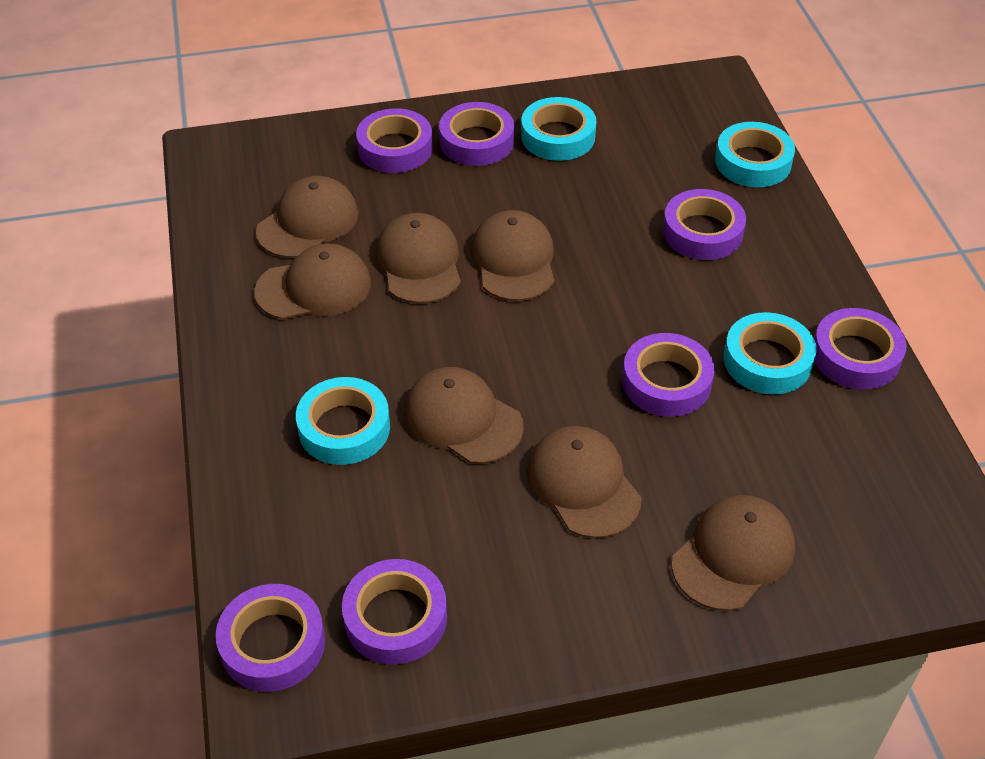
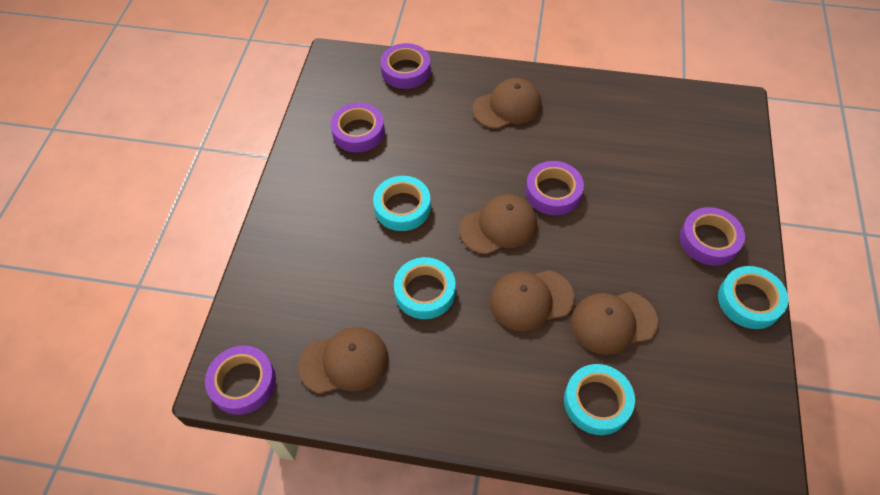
brown cap: 7 -> 5
purple tape: 7 -> 5

